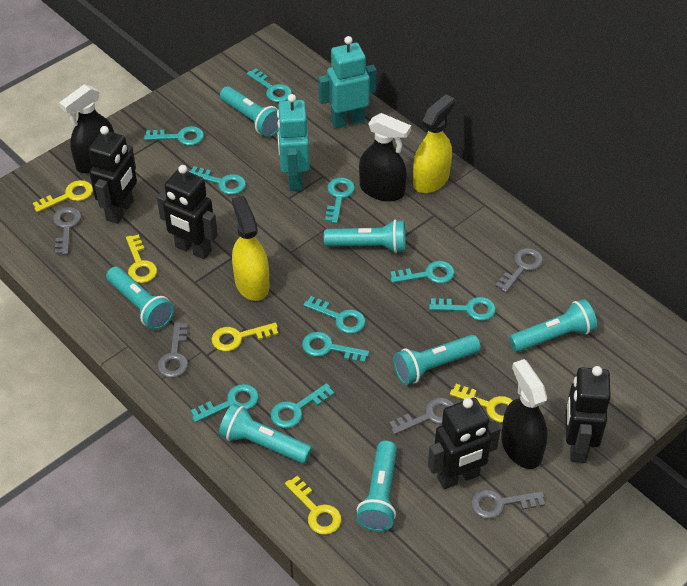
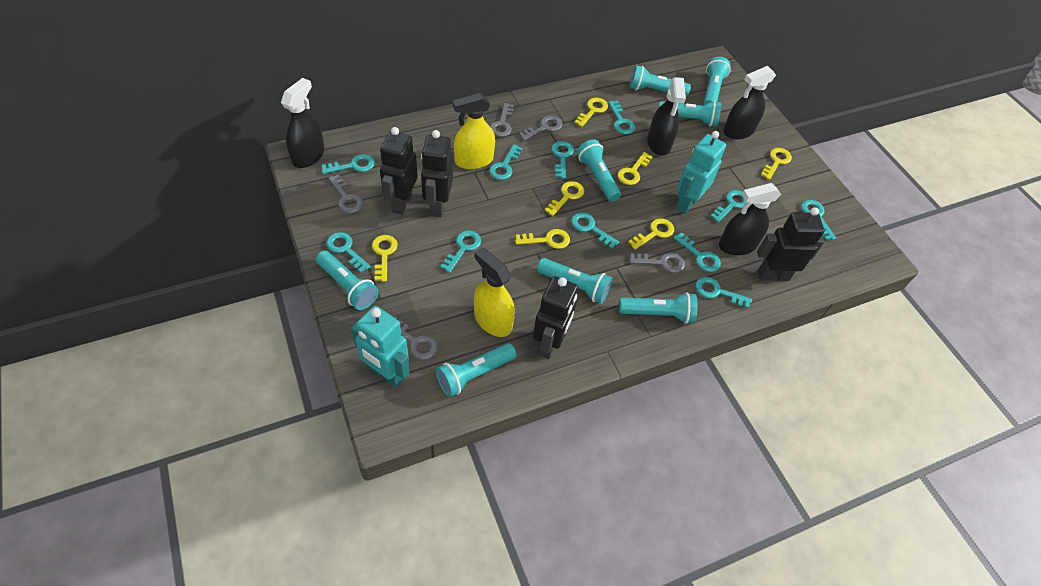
black spray bottle: 3 -> 4
turquoise flashlight: 7 -> 8
turquoise key: 10 -> 11
yellow key: 5 -> 7

